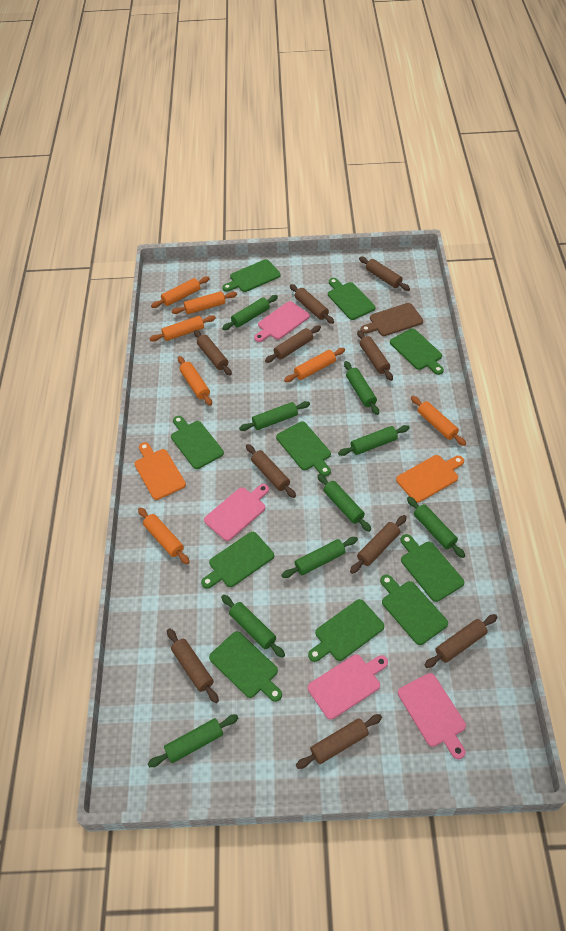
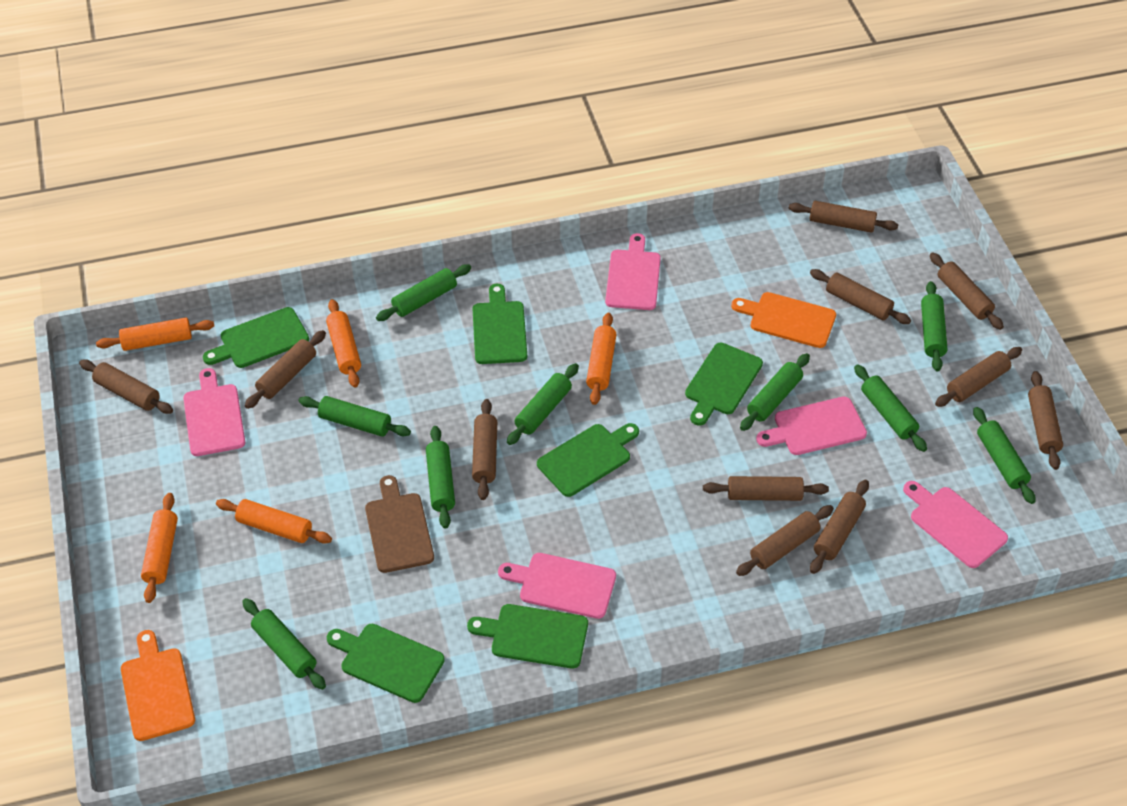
brown rolling pin: 10 -> 11
green cutting board: 10 -> 6
orange rolling pin: 7 -> 5
pink cutting board: 4 -> 5

